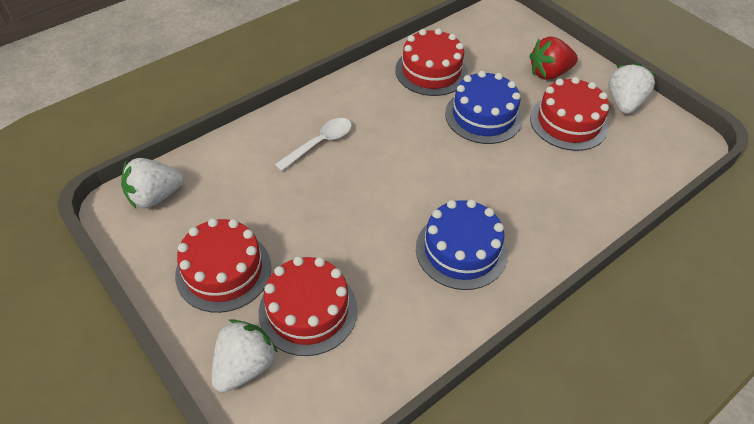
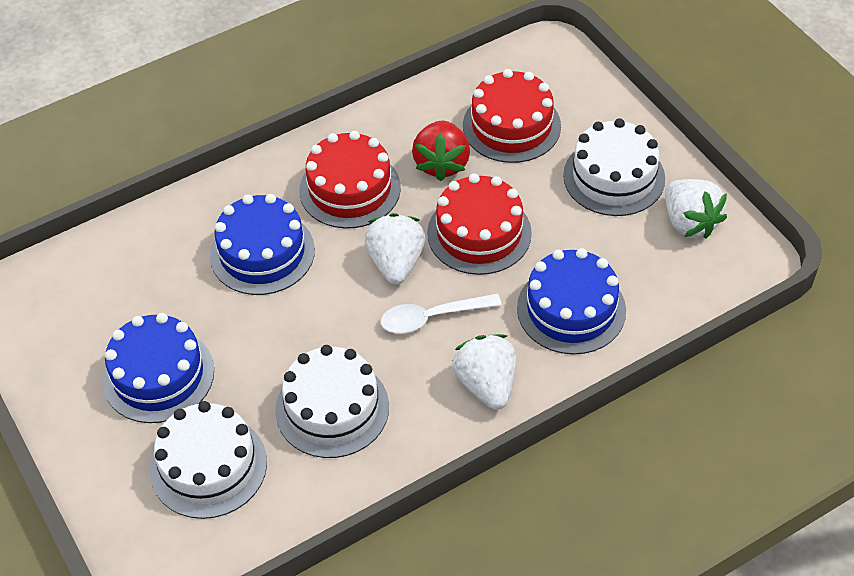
blue cake: 2 -> 3
red cake: 4 -> 3
white cake: 0 -> 3

